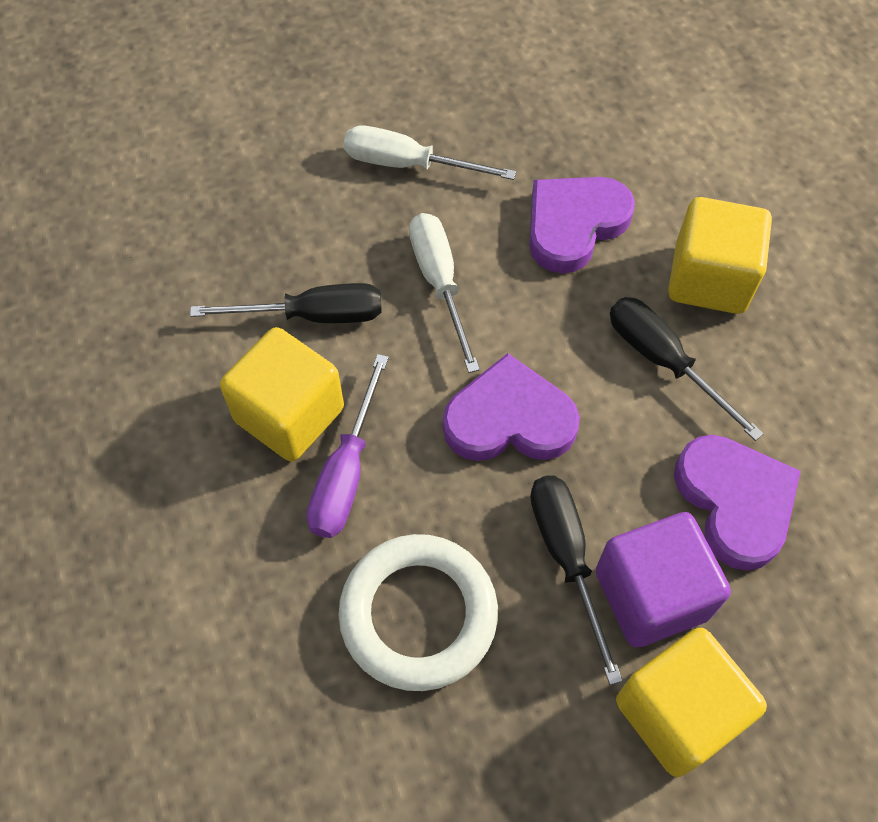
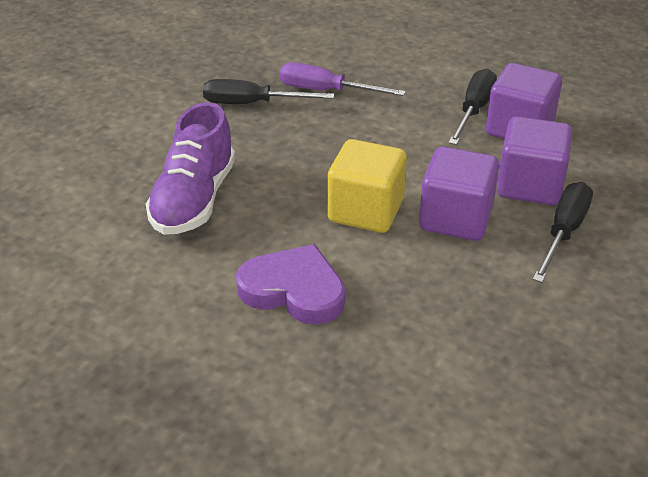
purple cube: 1 -> 3
purple heart: 3 -> 1
purple shoe: 0 -> 1
white ring: 1 -> 0
white screwdriver: 2 -> 0
yellow cube: 3 -> 1

